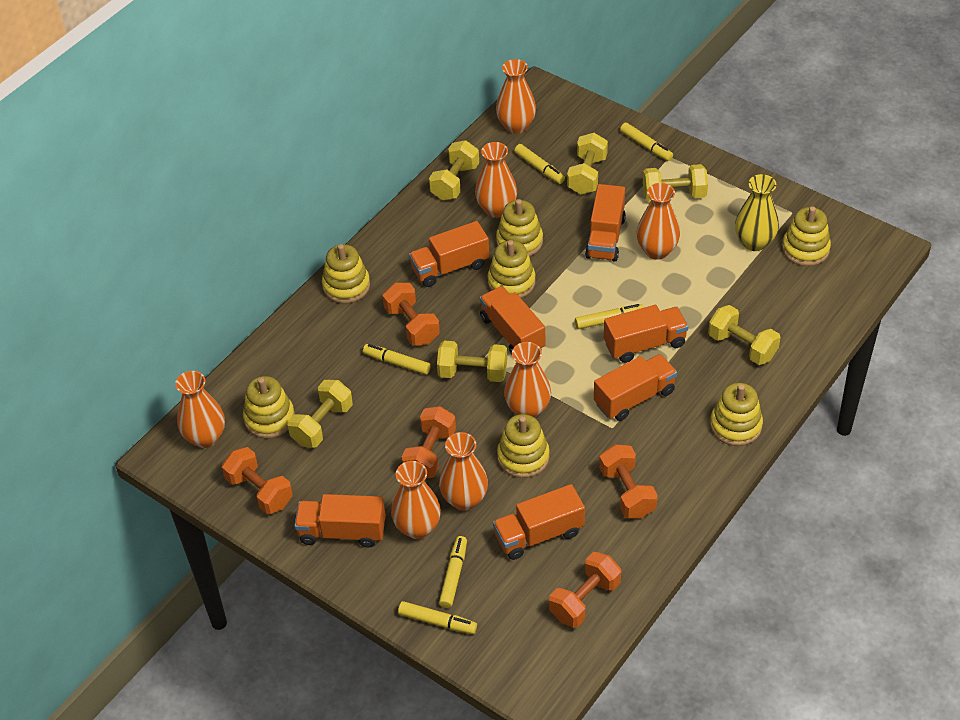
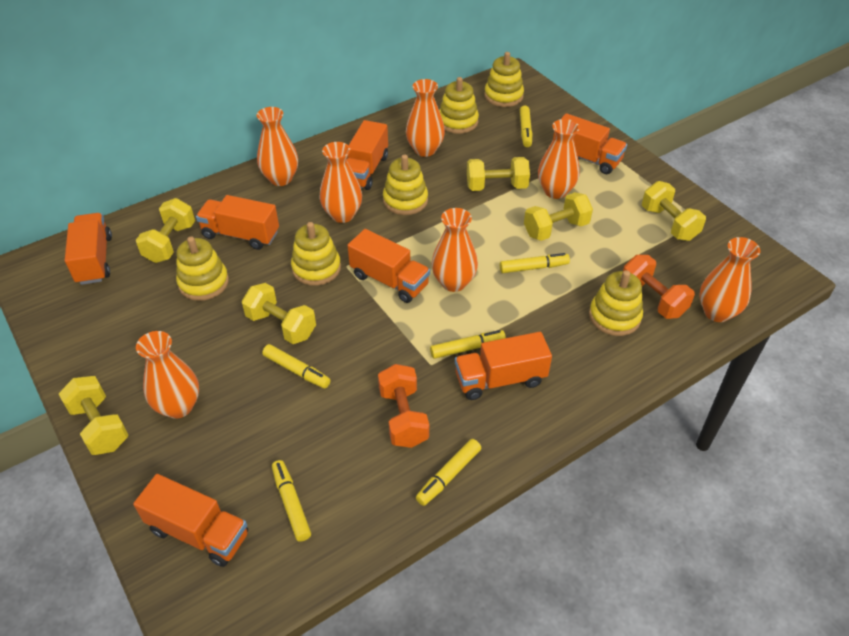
orange dumbbell: 5 -> 2
yellow stacking toy: 7 -> 6
yellow vase: 1 -> 0

